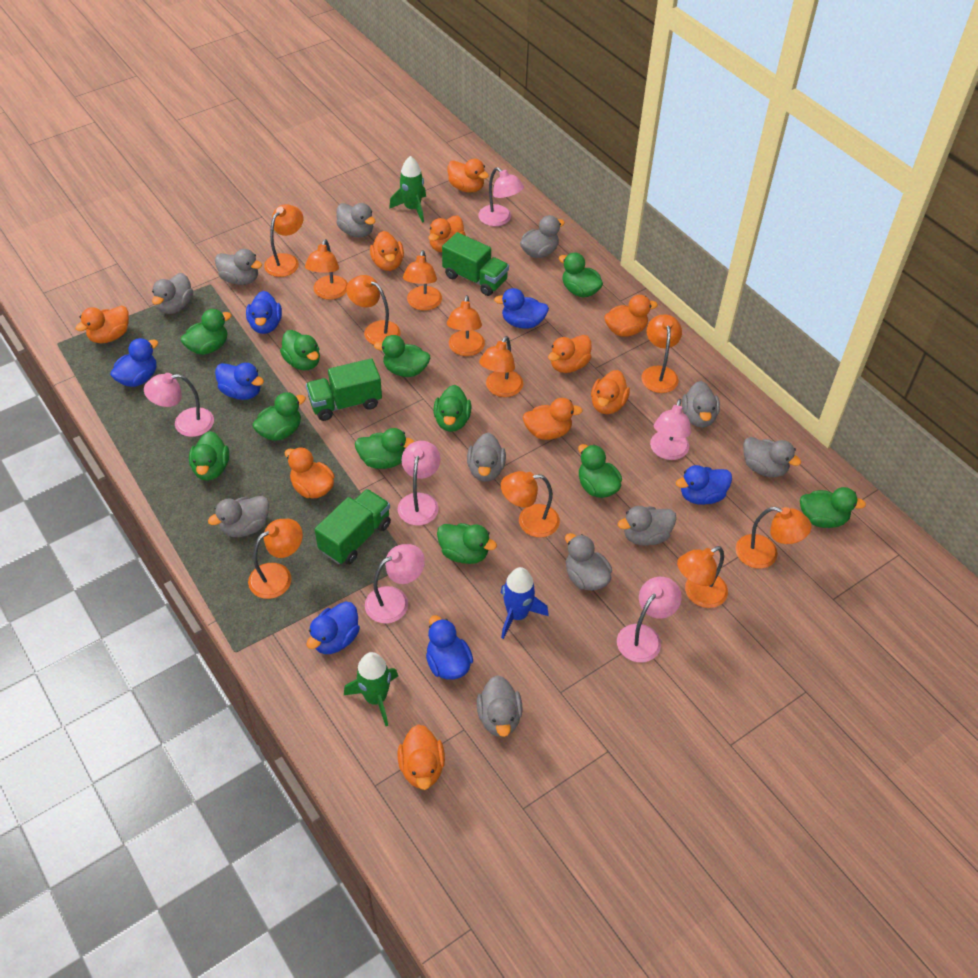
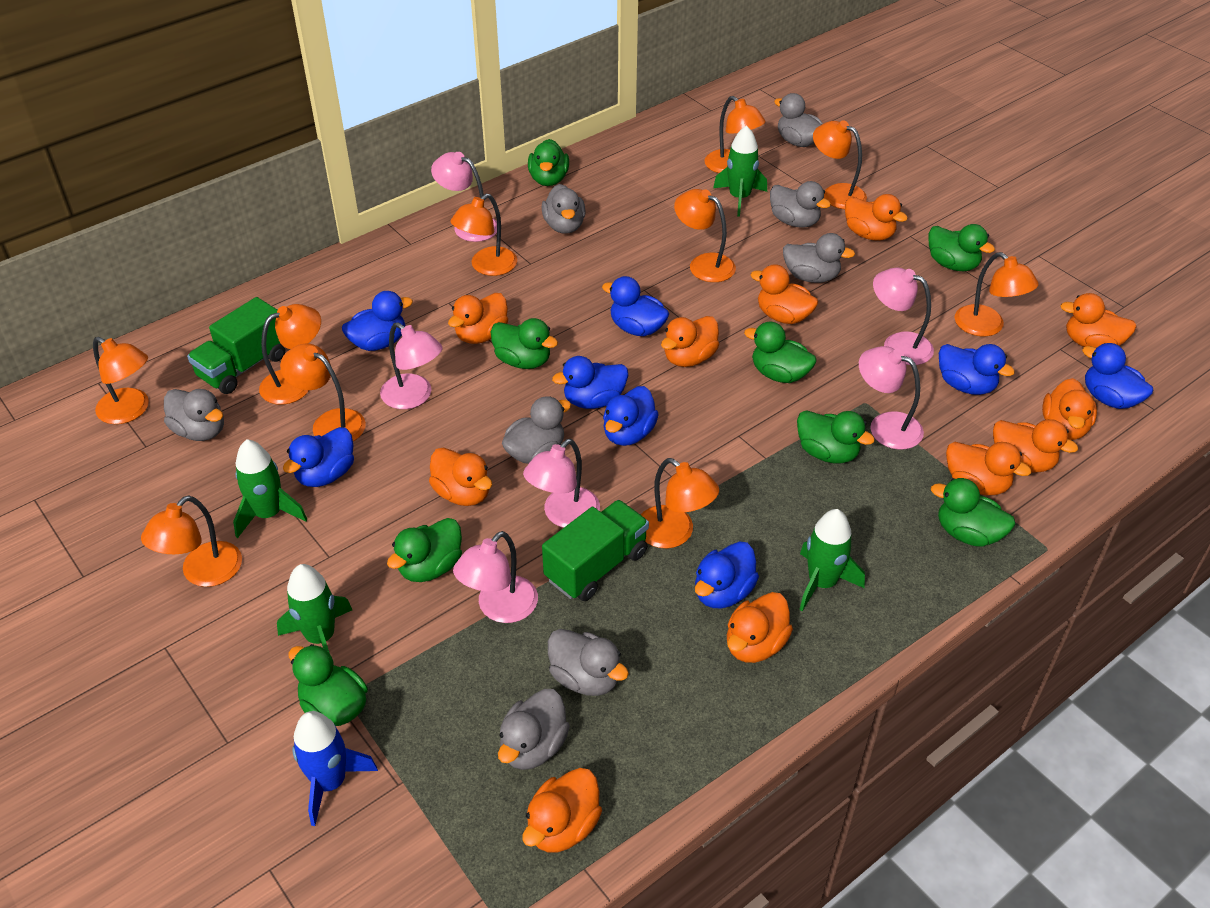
blue duck: 7 -> 8
green duck: 11 -> 8
green rocket: 2 -> 4
green truck: 3 -> 2
grey duck: 11 -> 8
orange duck: 10 -> 11
orange lamp: 11 -> 10

